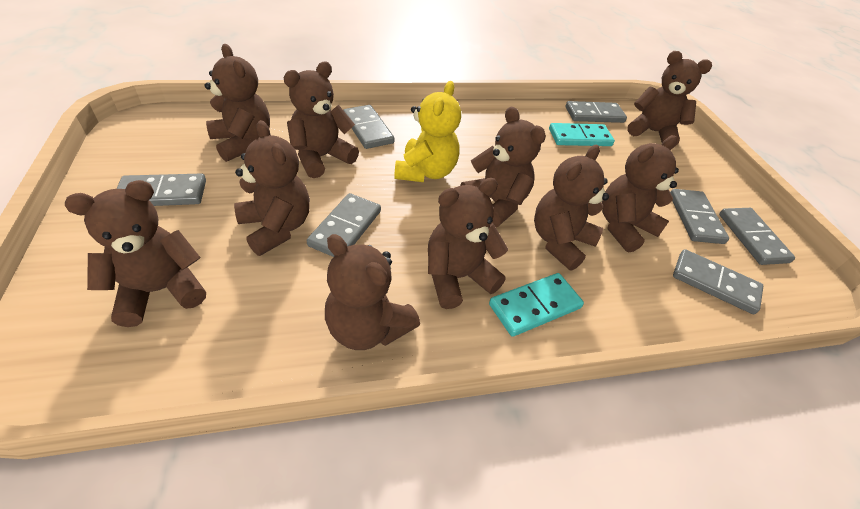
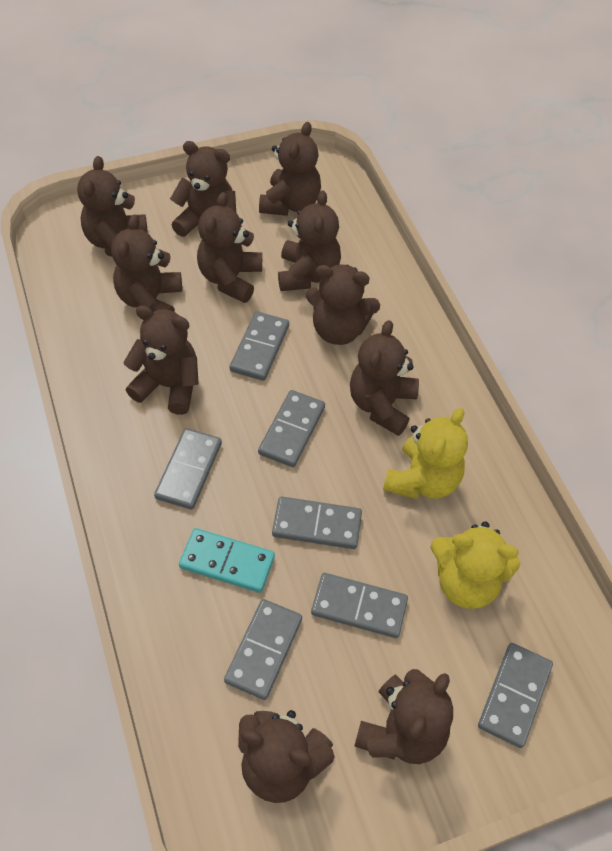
brown teddy bear: 10 -> 11
turquoise domino: 2 -> 1
yellow teddy bear: 1 -> 2

